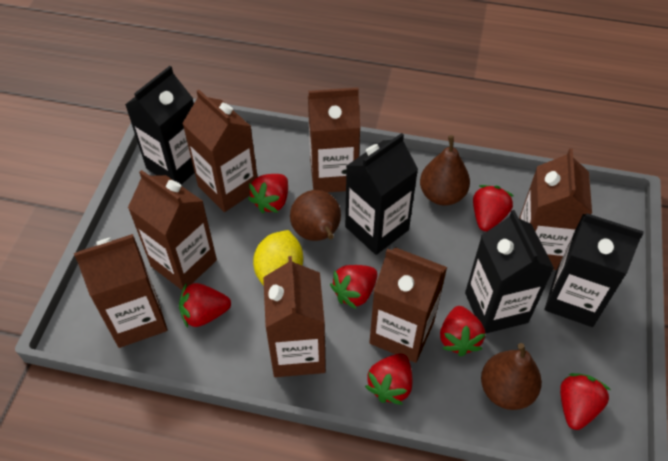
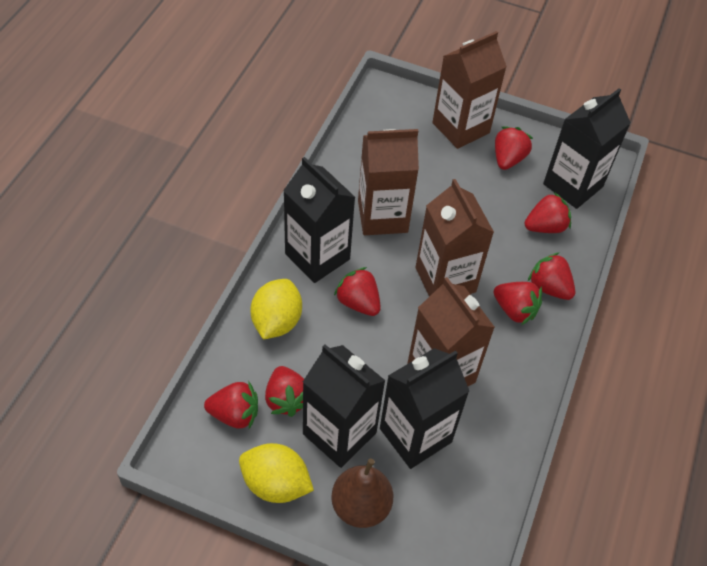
brown carton: 7 -> 4
brown pear: 3 -> 1
yellow lemon: 1 -> 2

